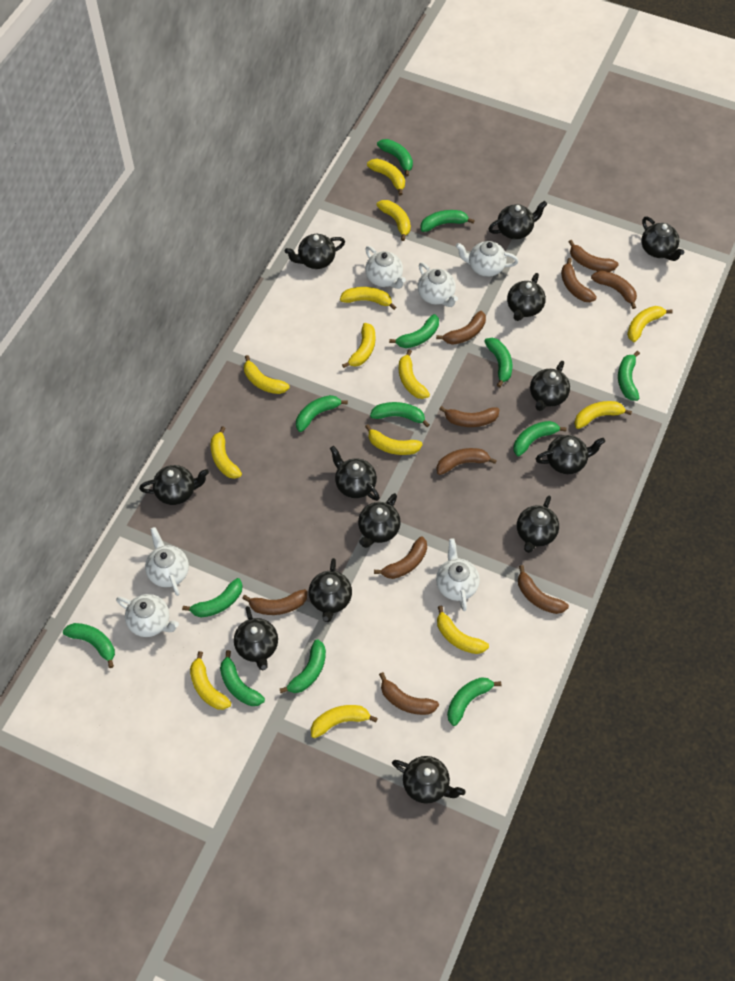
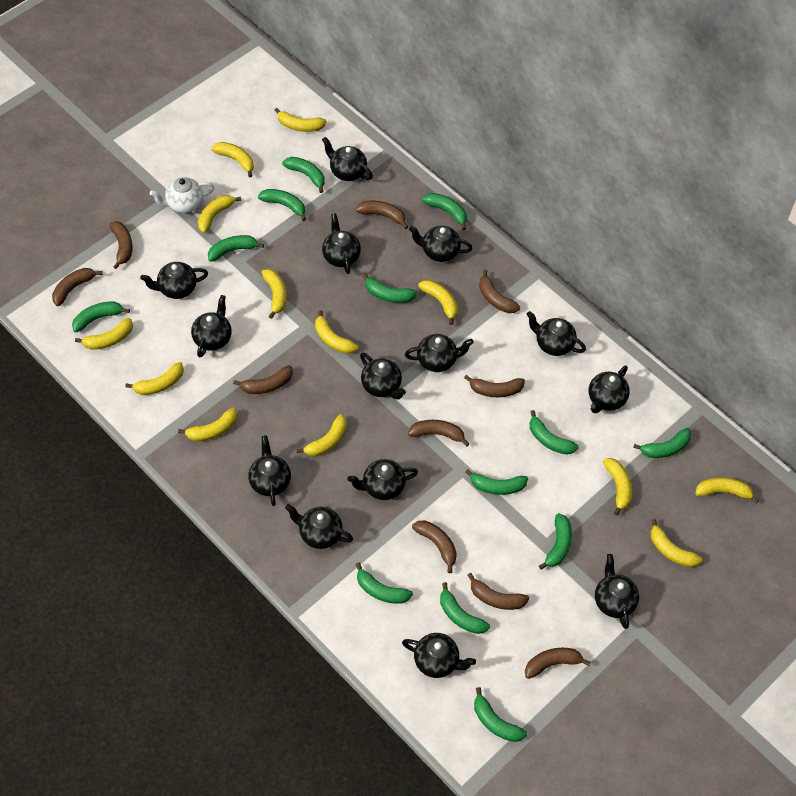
black teapot: 13 -> 14
white teapot: 6 -> 1

